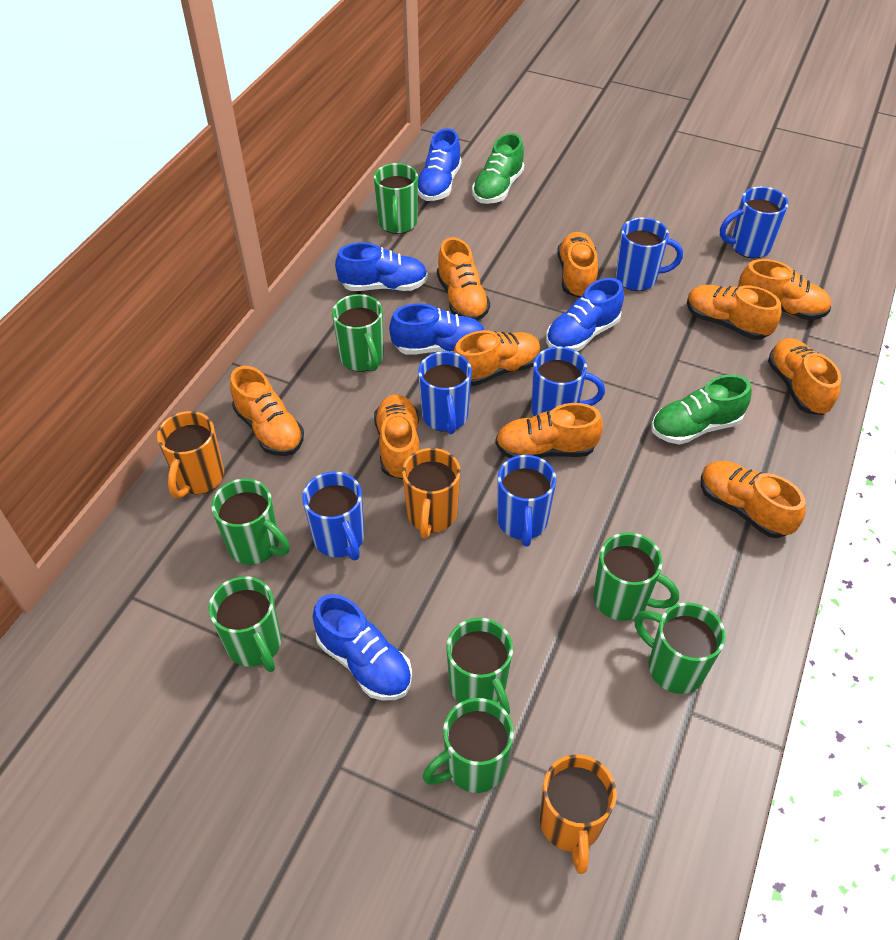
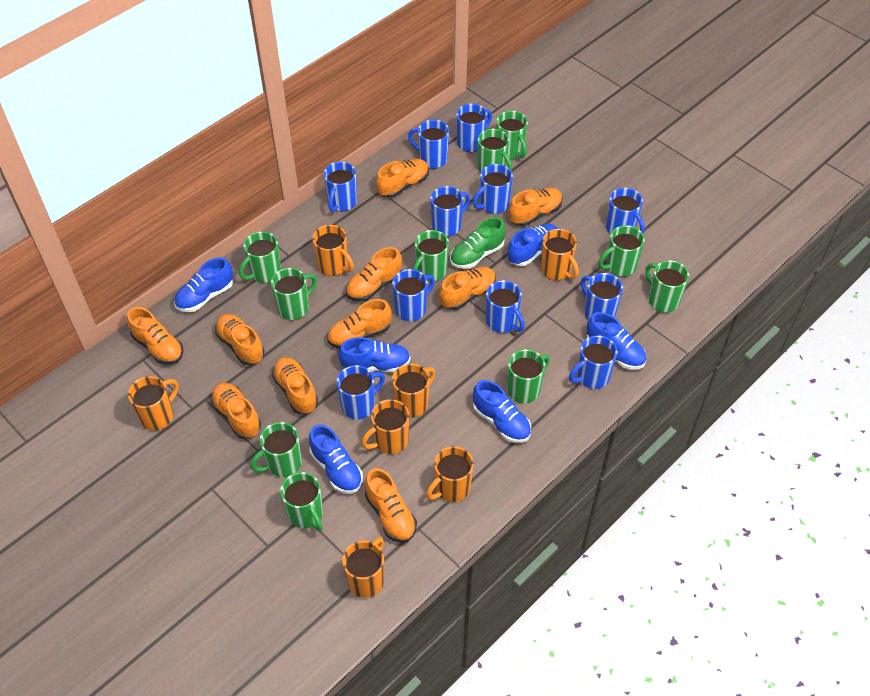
blue mug: 6 -> 11
blue shoe: 5 -> 6
green mug: 8 -> 10
green shoe: 2 -> 1
orange mug: 3 -> 7

